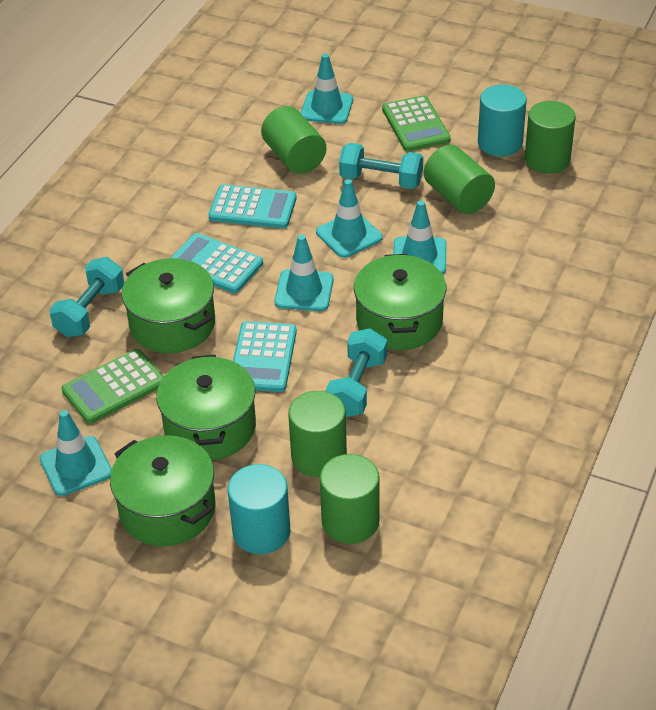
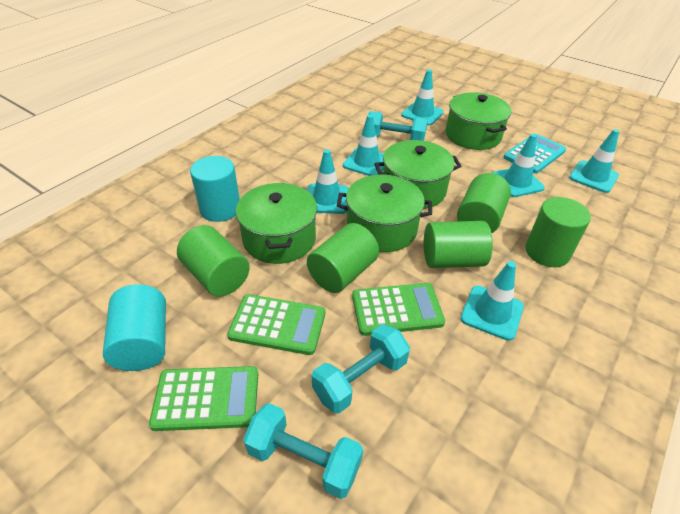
green calculator: 2 -> 3
turquoise calculator: 3 -> 1
turquoise traffic cone: 5 -> 6

